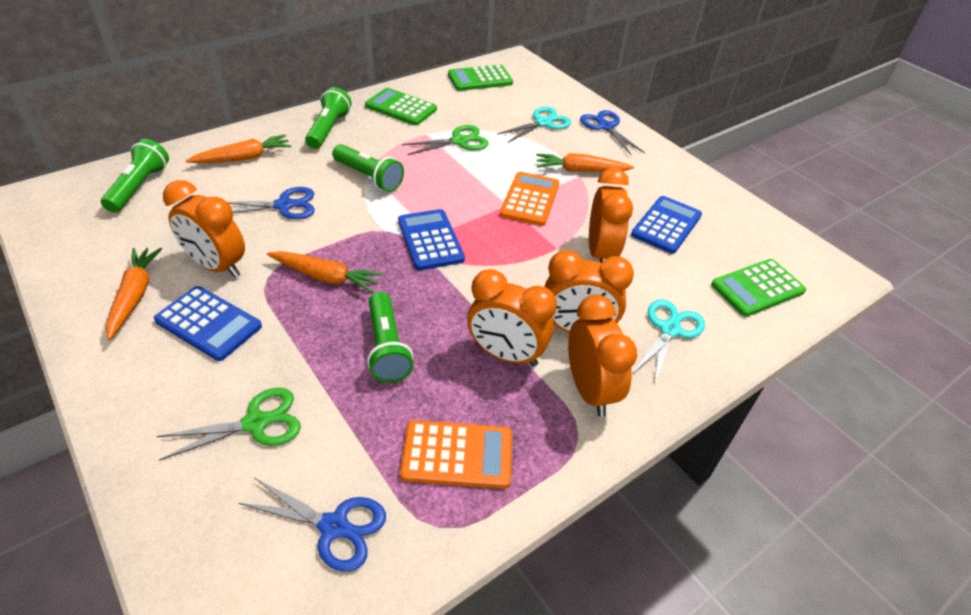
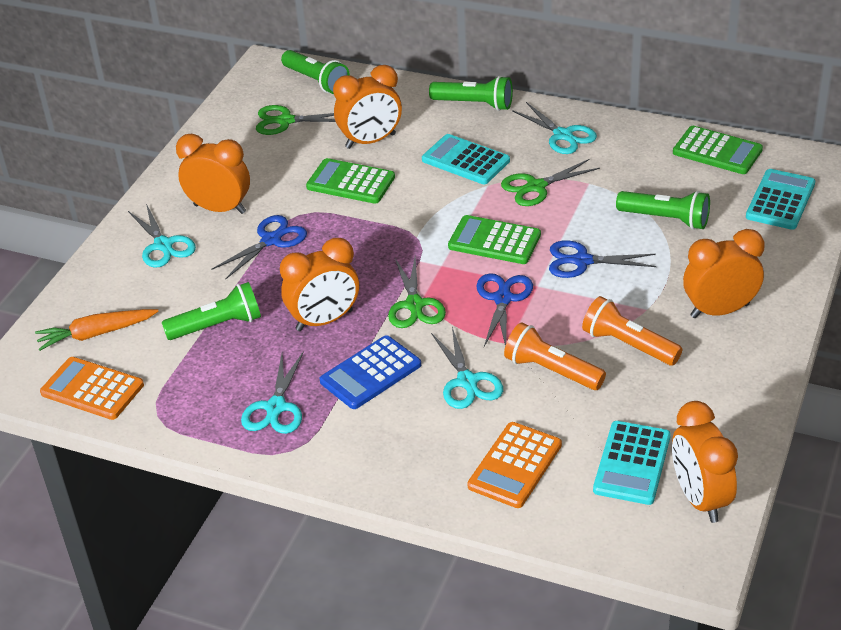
blue calculator: 3 -> 1
green scissors: 2 -> 3
orange carrot: 4 -> 1
orange flashlight: 0 -> 2
turquoise calculator: 0 -> 3
turquoise scissors: 2 -> 4

